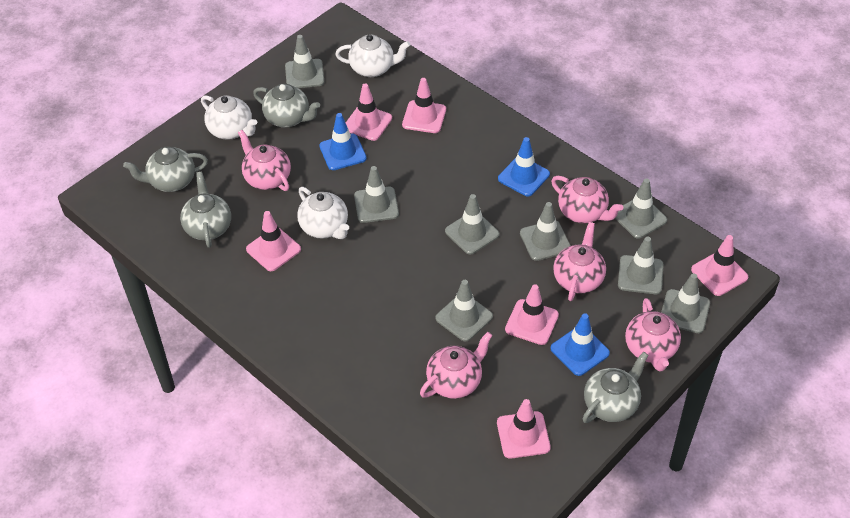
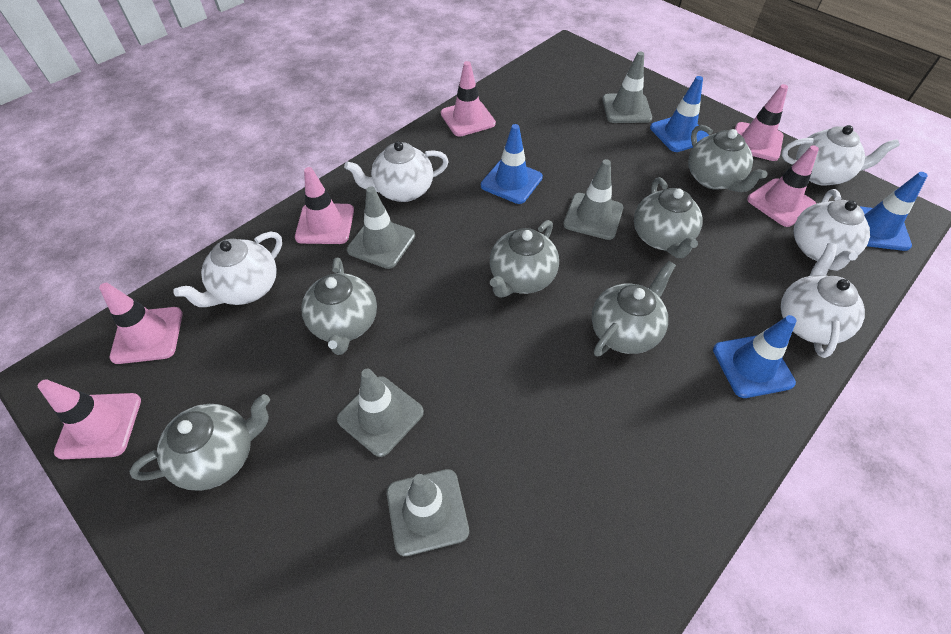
blue traffic cone: 3 -> 4
grey teapot: 4 -> 6
grey traffic cone: 8 -> 5
pink teapot: 5 -> 0
white teapot: 3 -> 5

